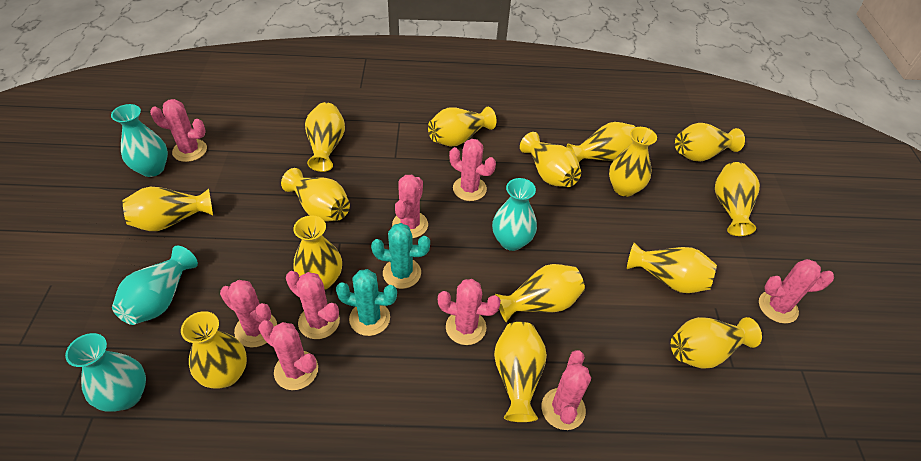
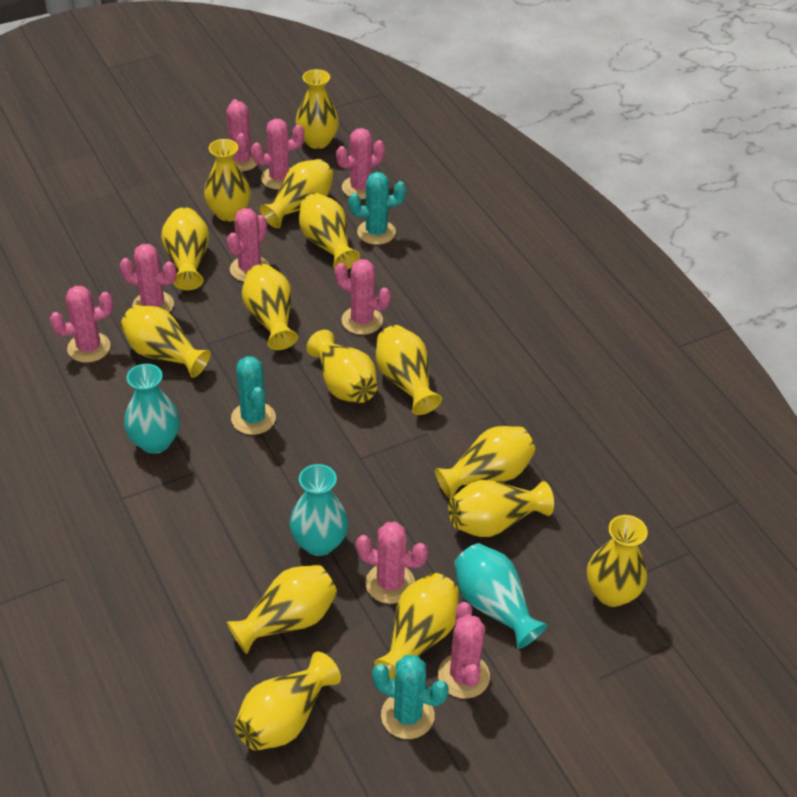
turquoise cactus: 2 -> 3
turquoise vase: 4 -> 3

